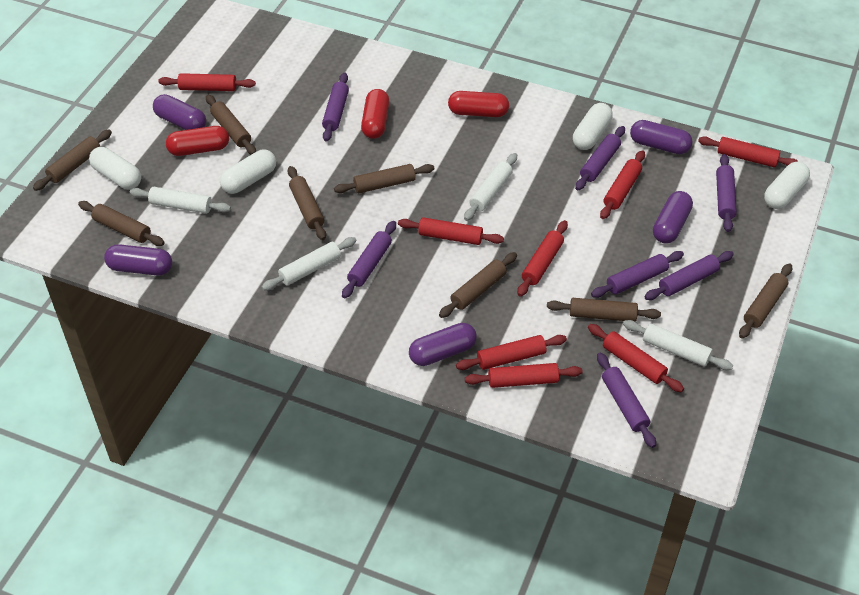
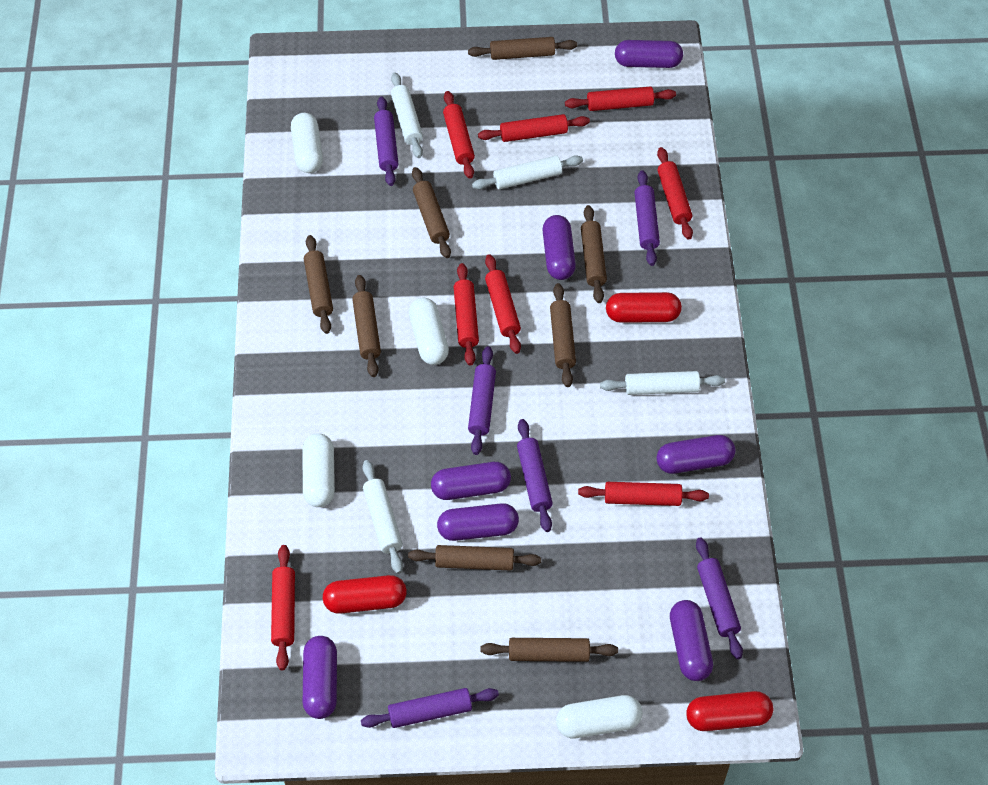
purple capsule: 5 -> 7
purple rolling pin: 7 -> 6

